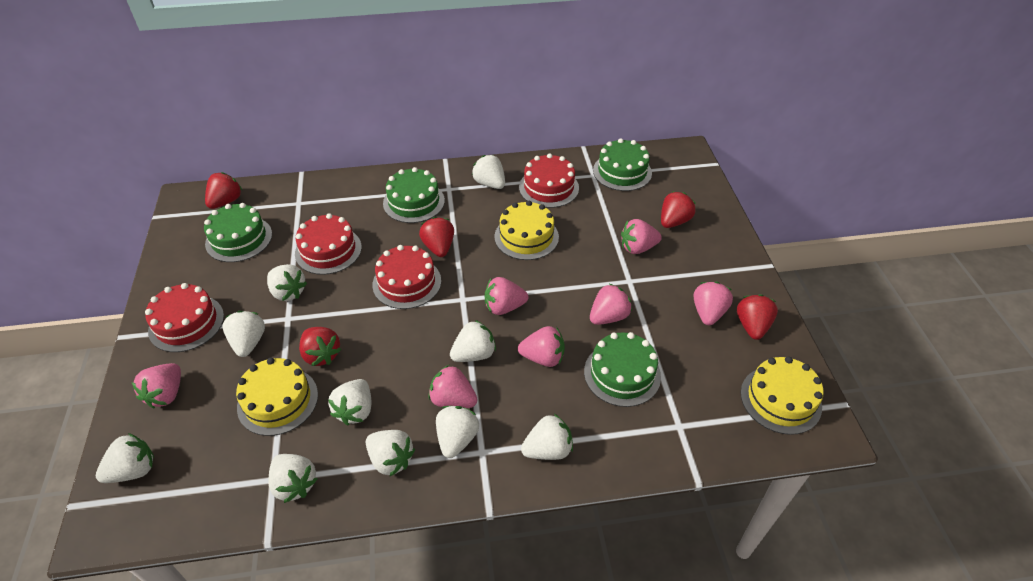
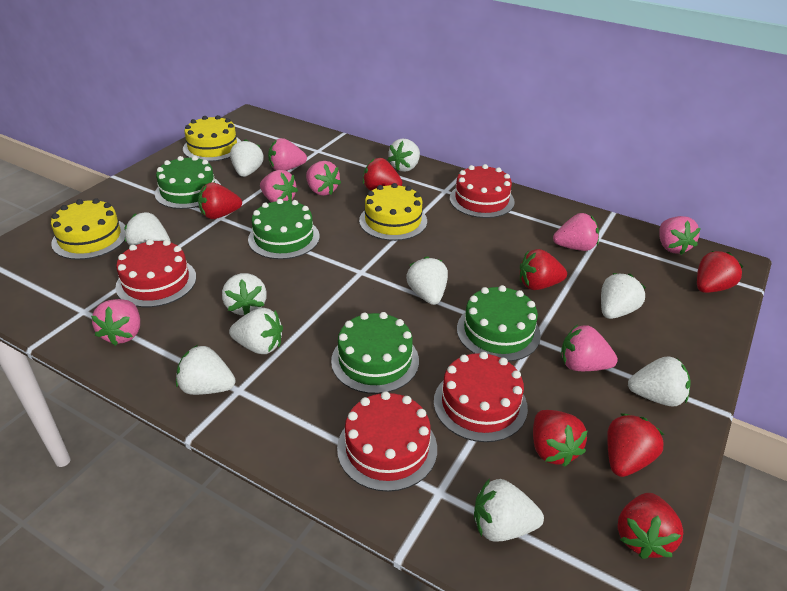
red strawberry: 5 -> 7

